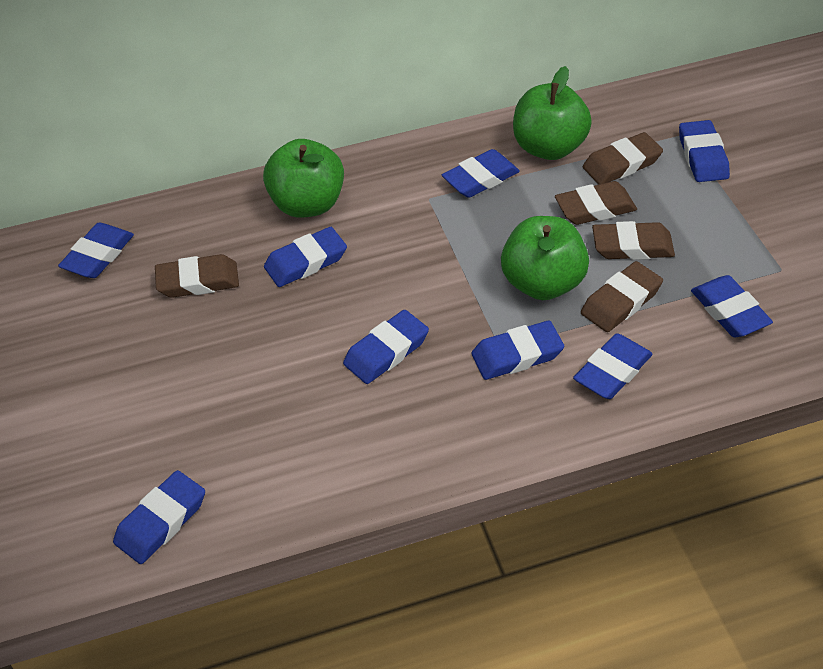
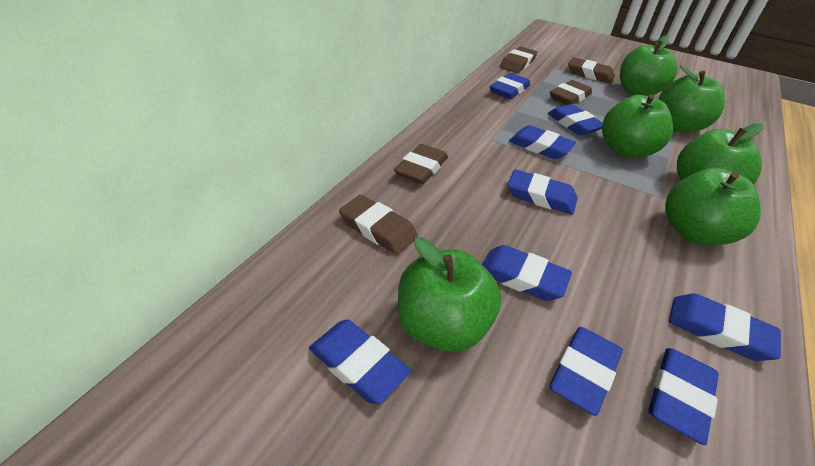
green apple: 3 -> 6

